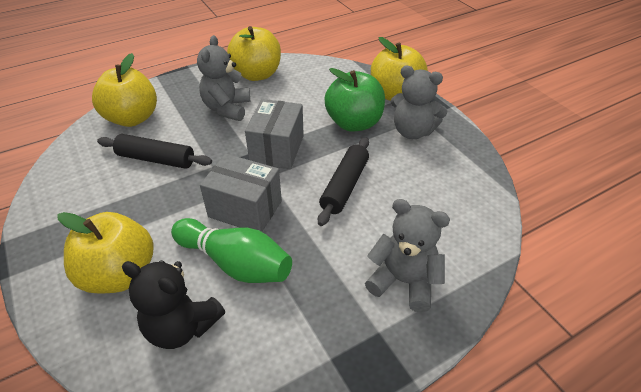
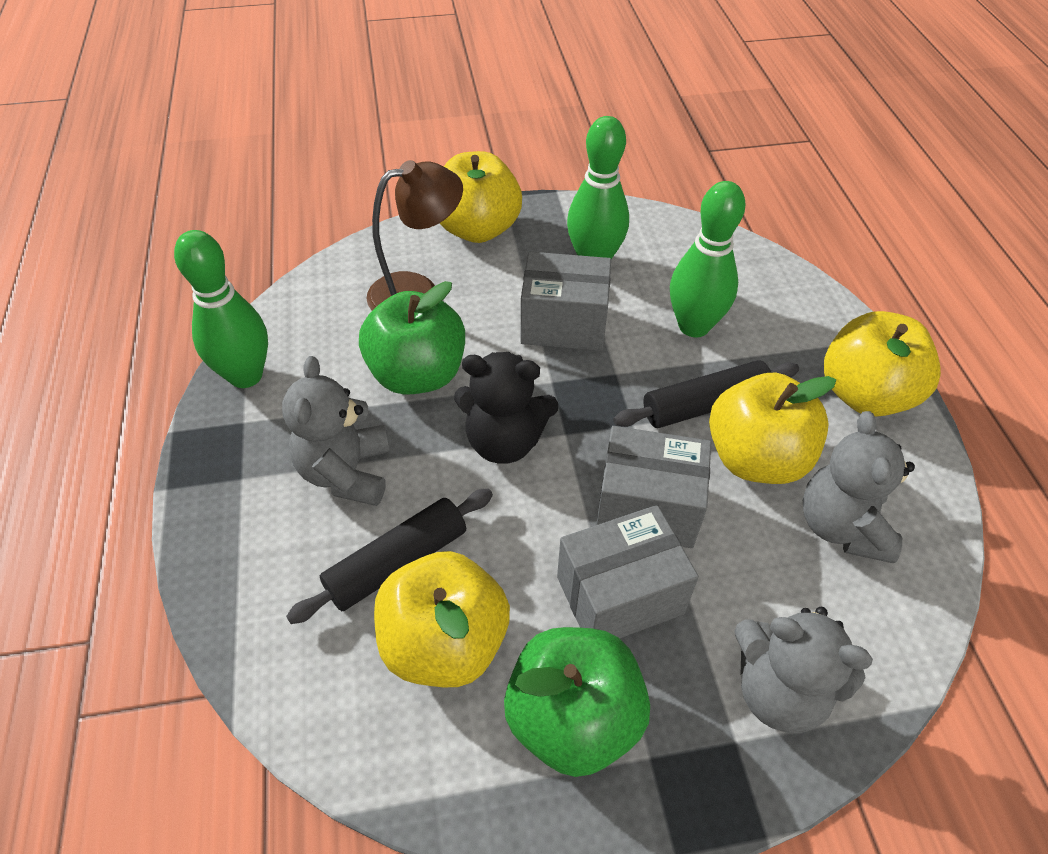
brown lamp: 0 -> 1
green apple: 1 -> 2
green bowling pin: 1 -> 3
grey box: 2 -> 3

